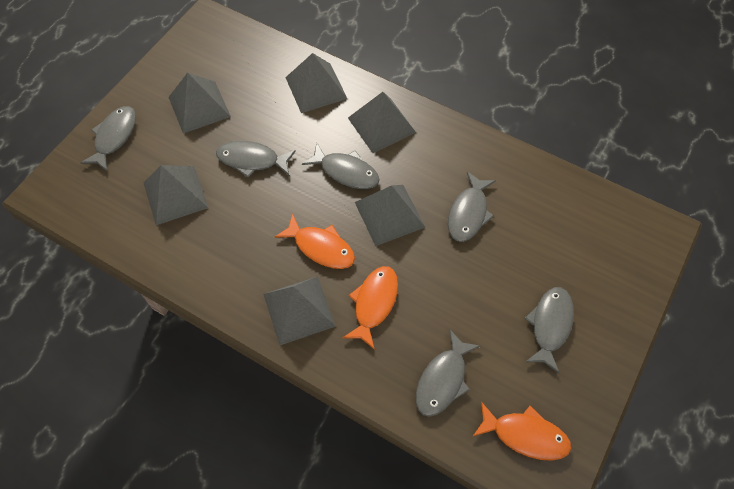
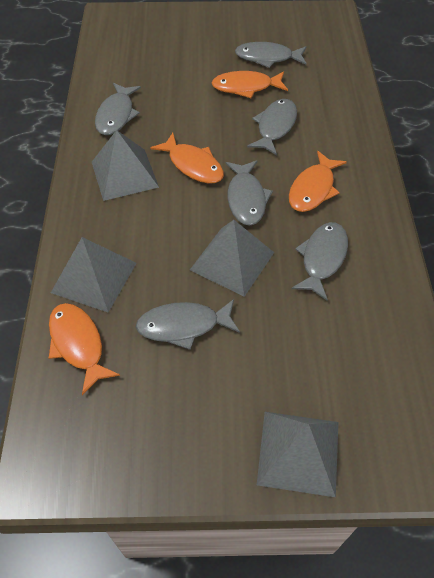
grey pyramid: 6 -> 4
orange fish: 3 -> 4

